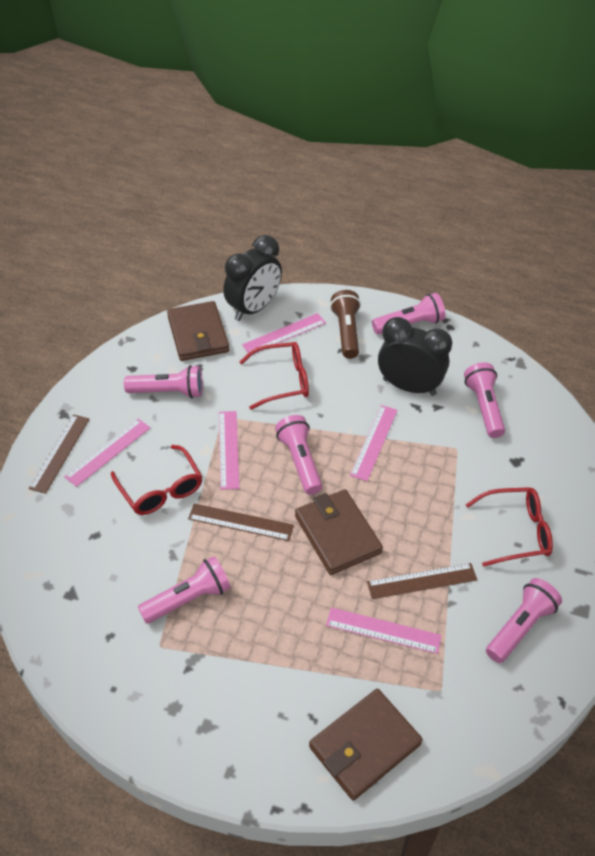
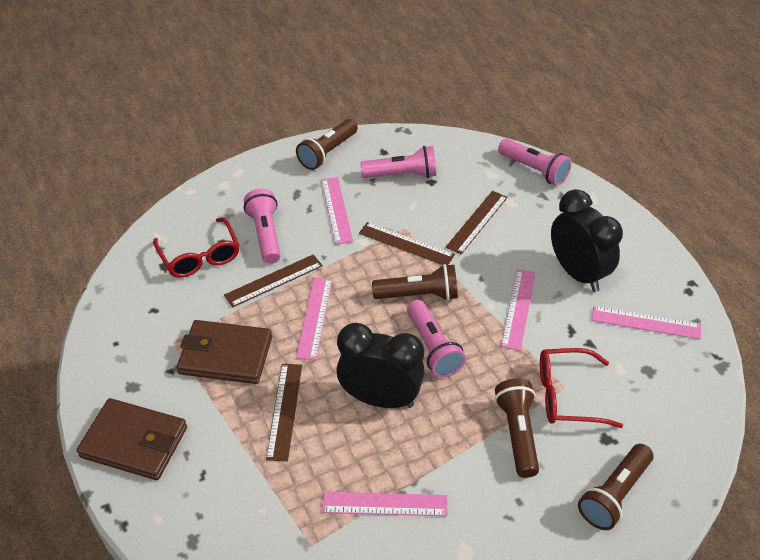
brown flashlight: 1 -> 4
brown ruler: 3 -> 4
brown wallet: 3 -> 2
pink flashlight: 6 -> 4
red glasses: 3 -> 2

